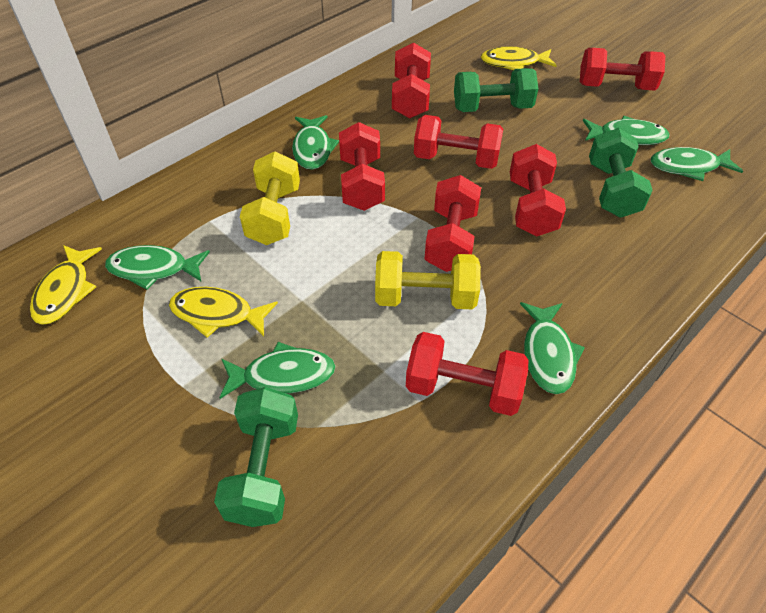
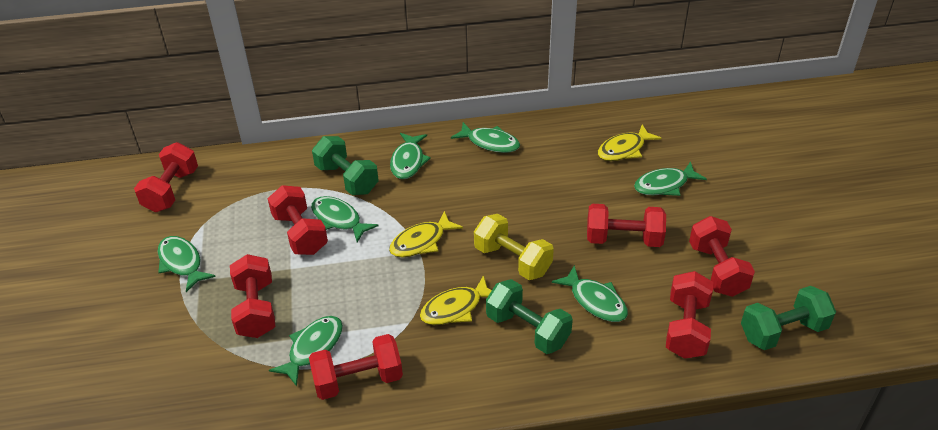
green fish: 6 -> 7
yellow dumbbell: 2 -> 1

